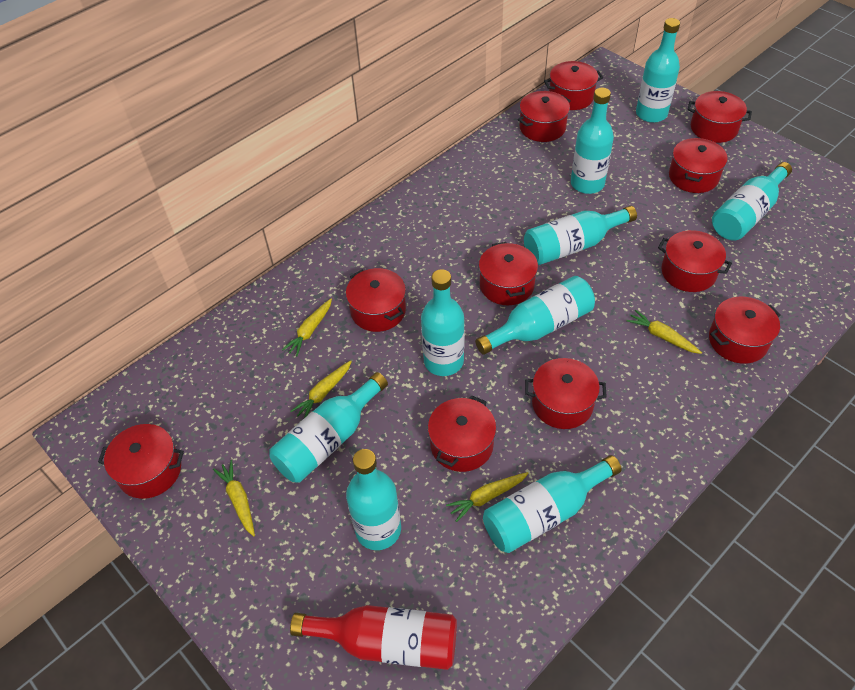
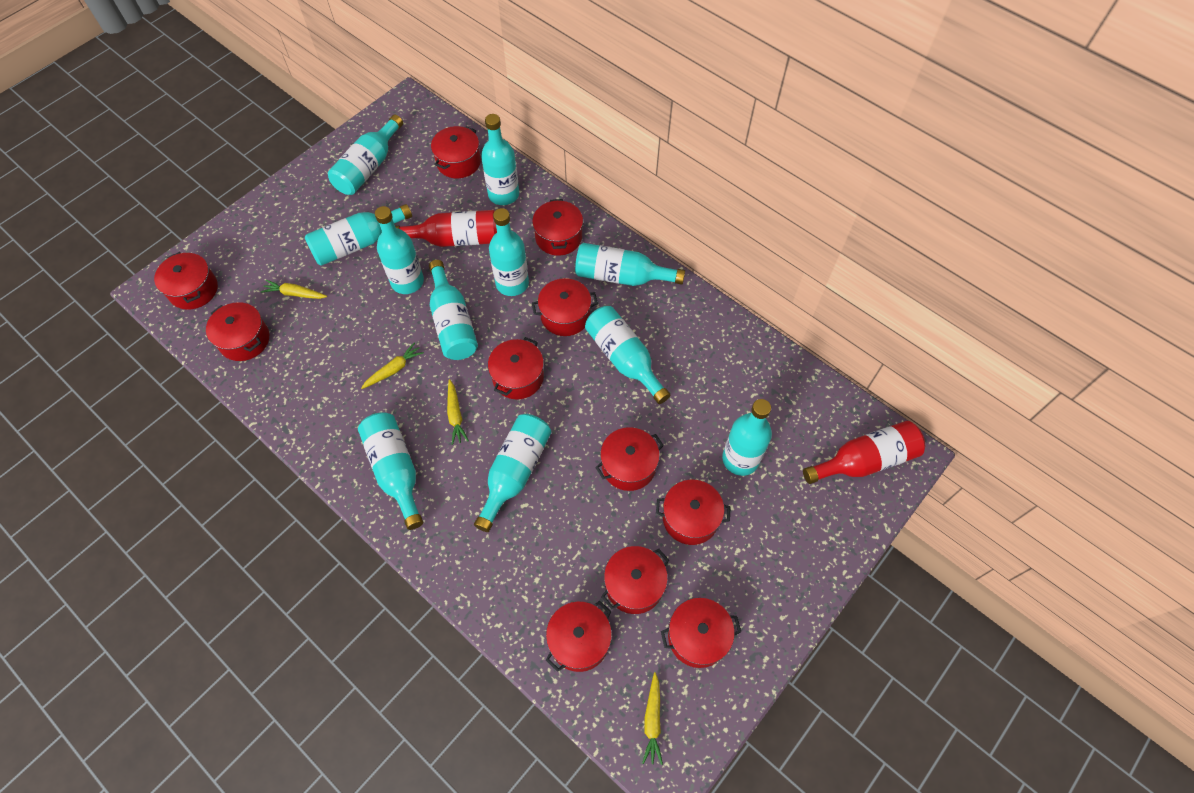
red bottle: 1 -> 2
turquoise bottle: 9 -> 11
yellow carrot: 5 -> 4

